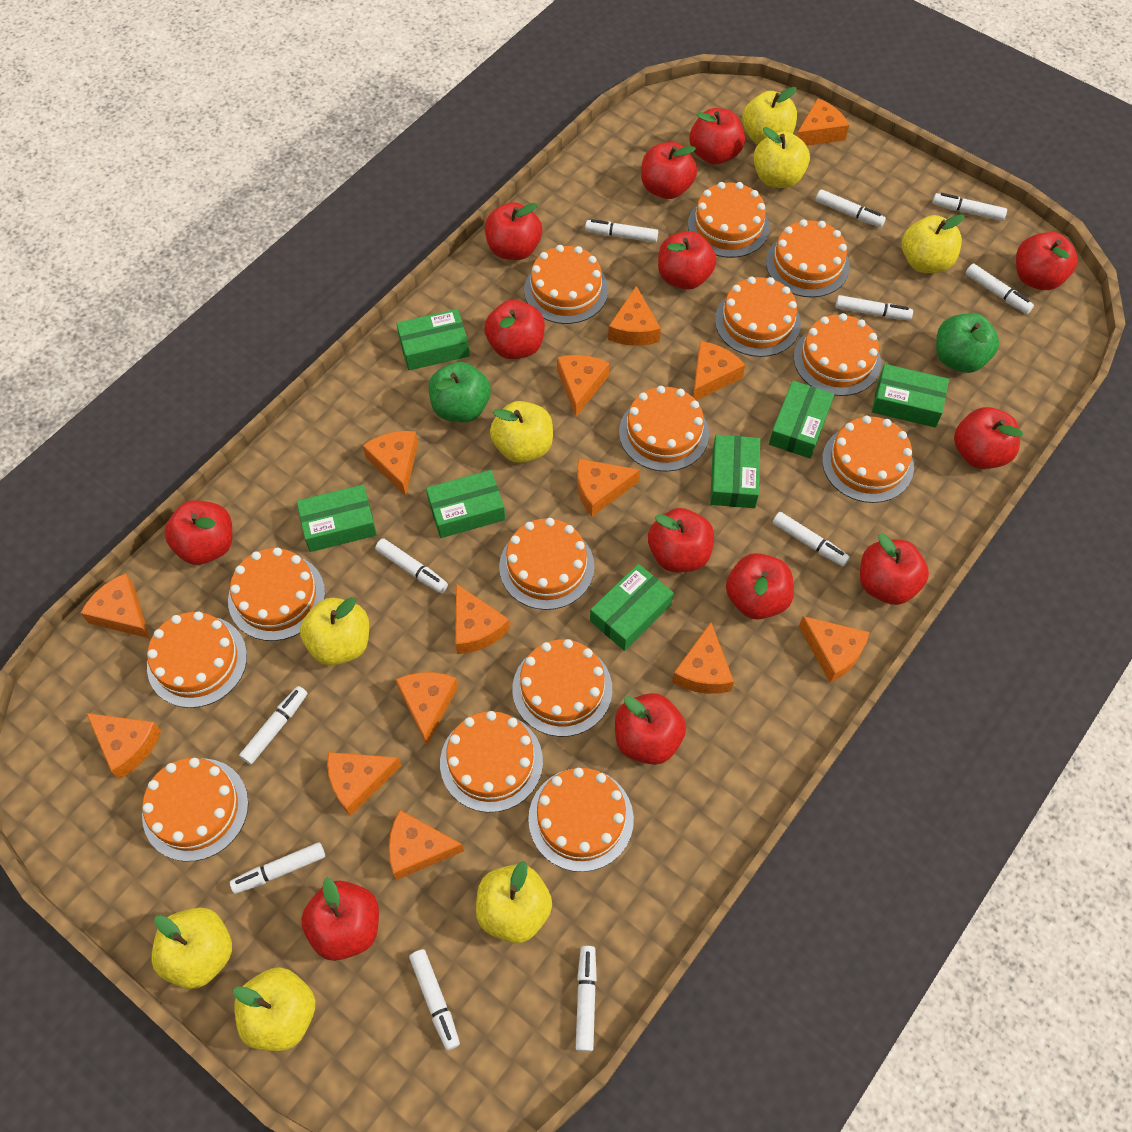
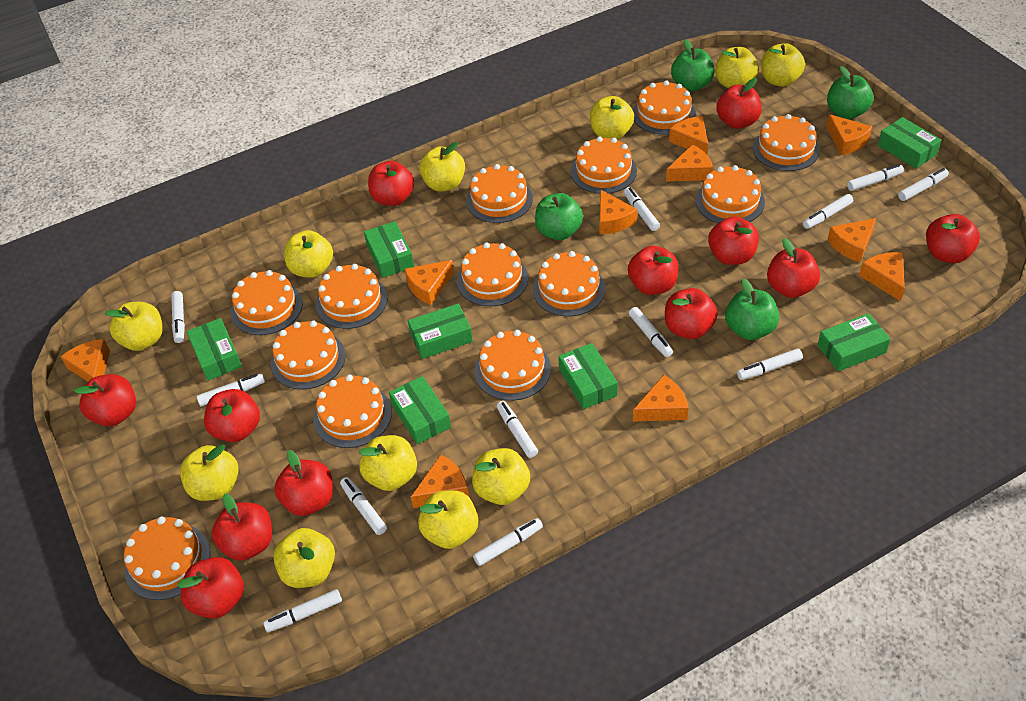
green apple: 2 -> 4
orange cake: 14 -> 13
orange cheese: 14 -> 10
red apple: 13 -> 12
white marker: 11 -> 12
yellow apple: 8 -> 11

